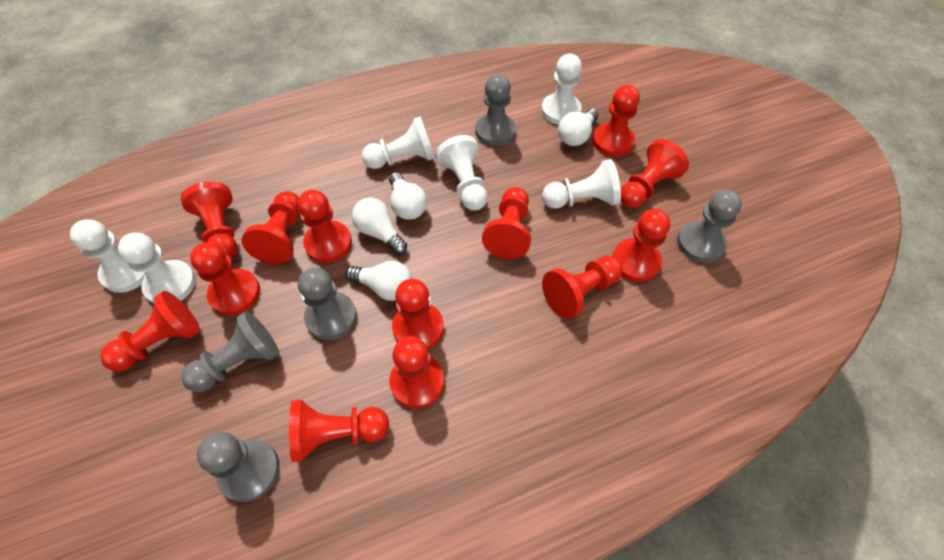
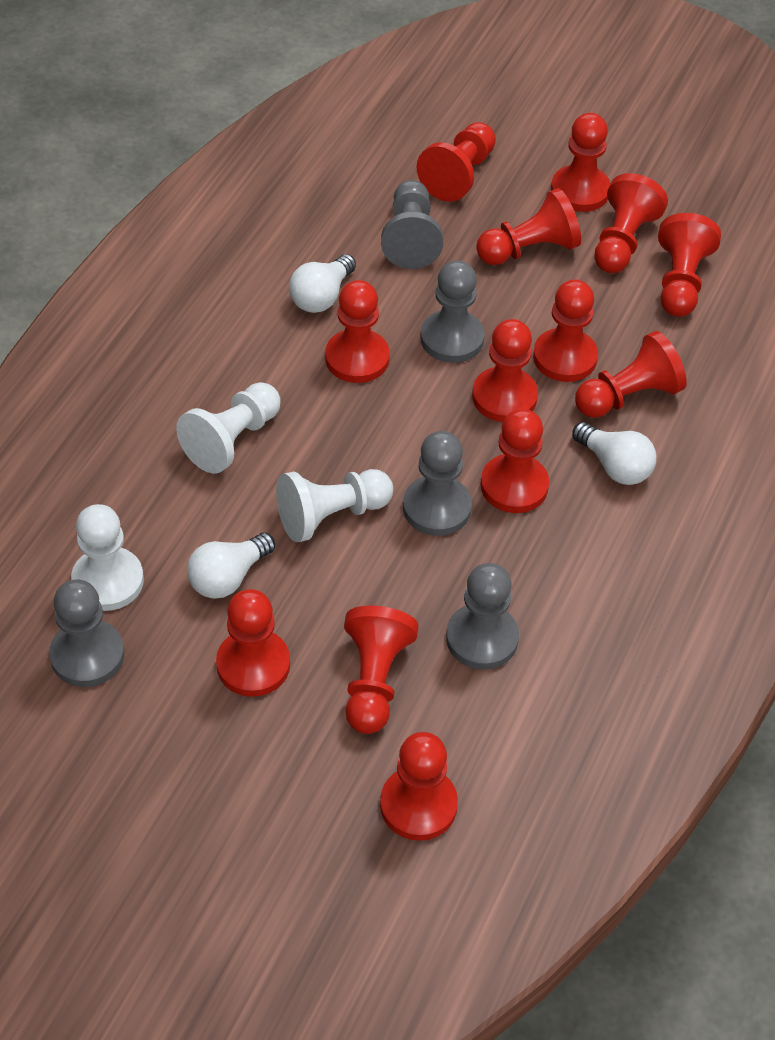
white light bulb: 4 -> 3
white pawn: 6 -> 3

